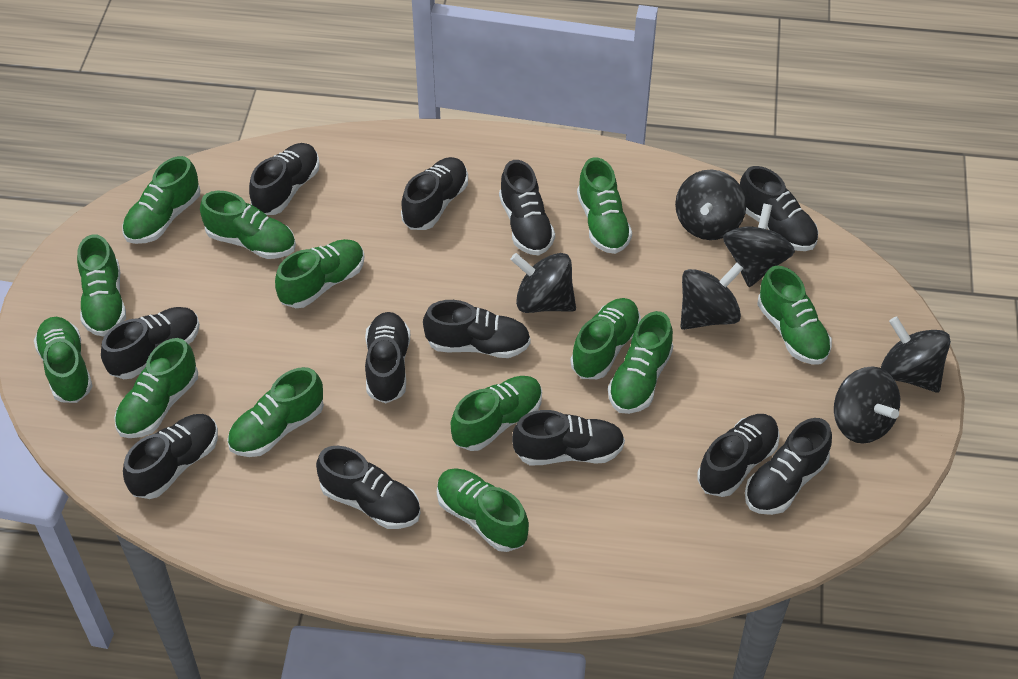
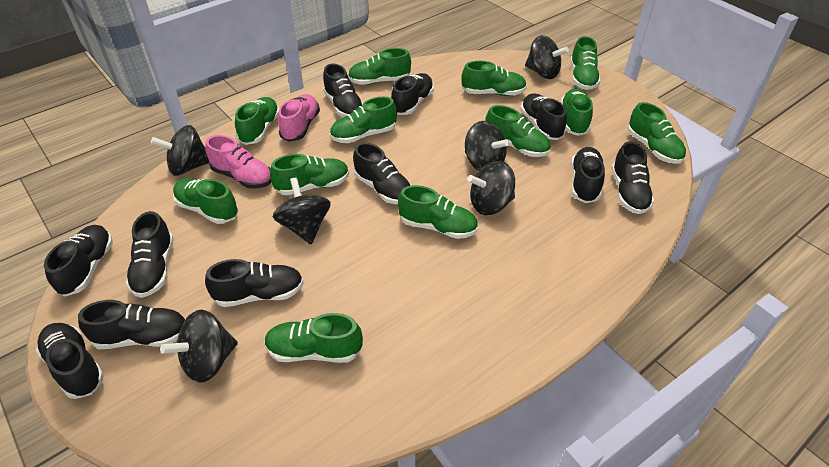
black shoe: 12 -> 11
green shoe: 13 -> 12
pink shoe: 0 -> 2

